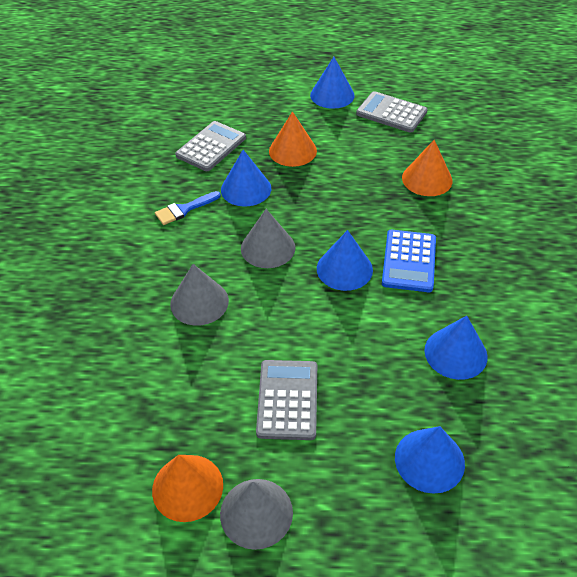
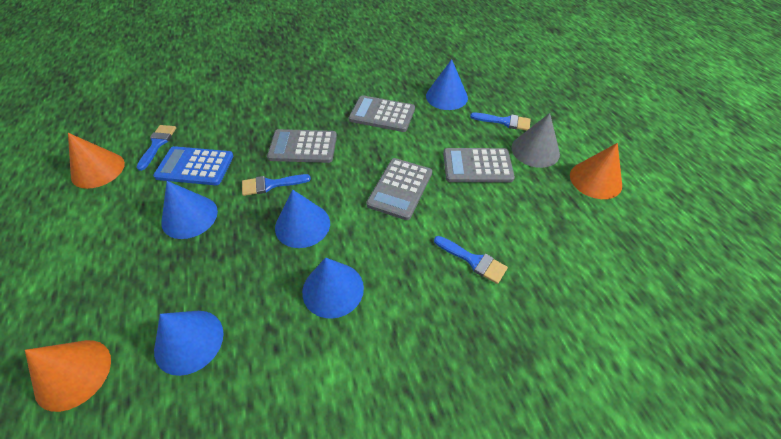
blue brush: 1 -> 4
grey calculator: 3 -> 4
grey cone: 3 -> 1

